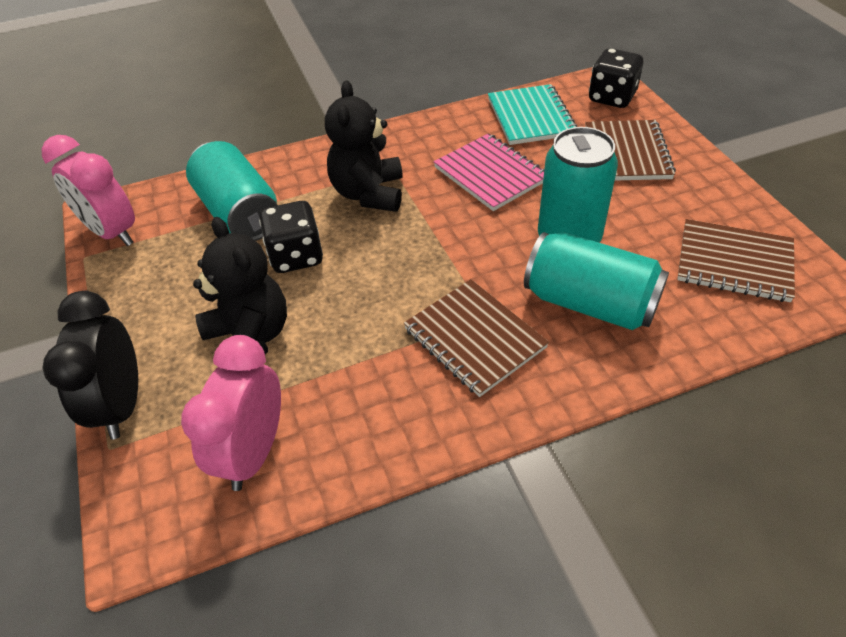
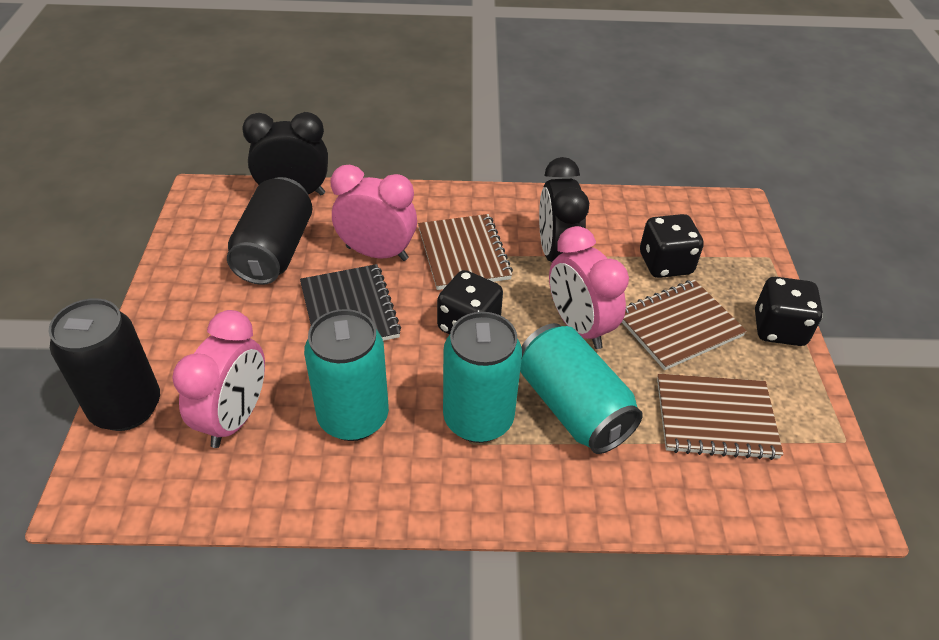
black can: 0 -> 2
black clock: 1 -> 2
black dice: 2 -> 3
black notebook: 0 -> 1
black teddy bear: 2 -> 0
pink clock: 2 -> 3
pink notebook: 1 -> 0
turquoise notebook: 1 -> 0

